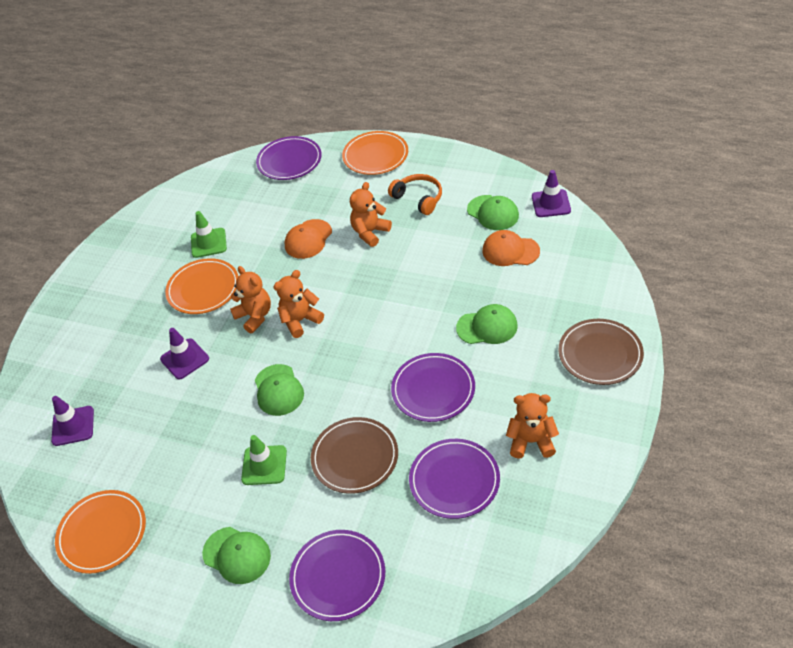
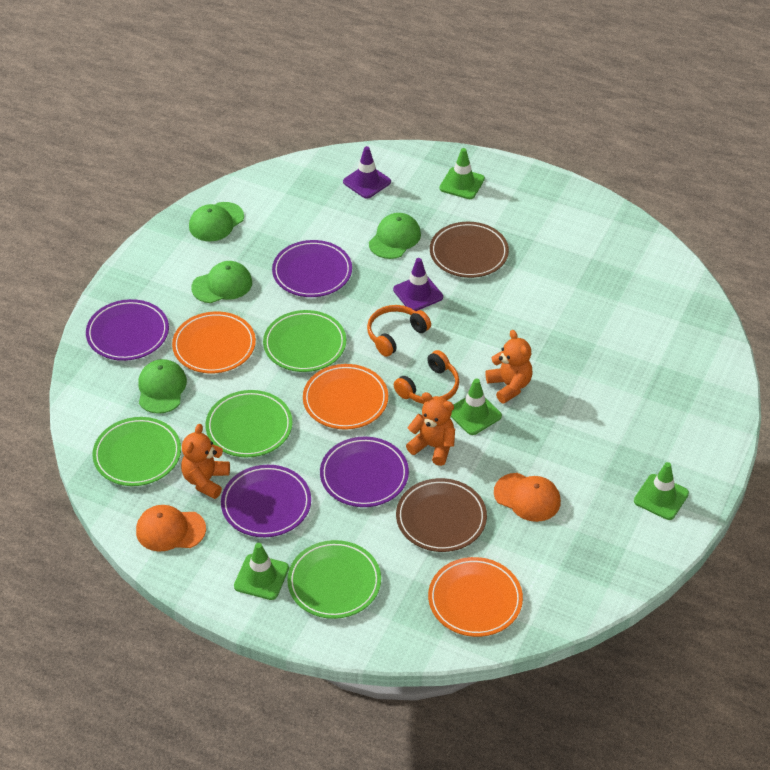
green plate: 0 -> 4
green traffic cone: 2 -> 4
orange headphones: 1 -> 2
orange teddy bear: 4 -> 3
purple traffic cone: 3 -> 2

